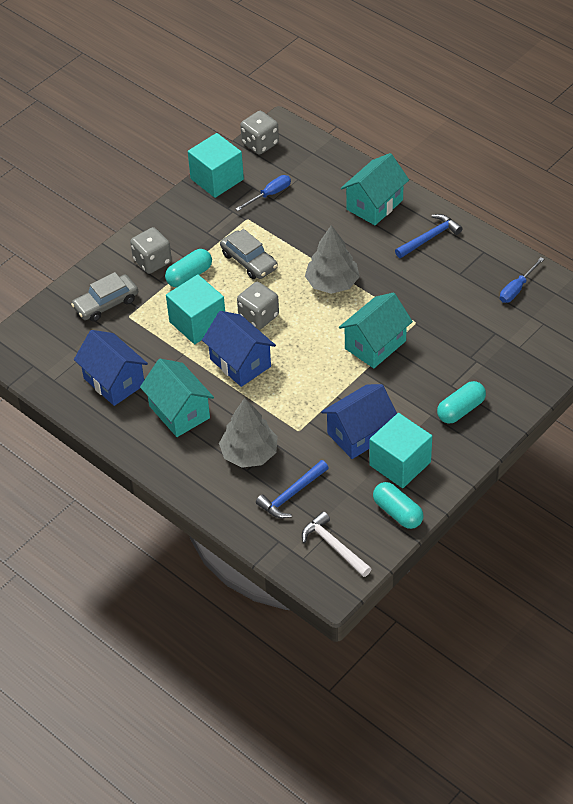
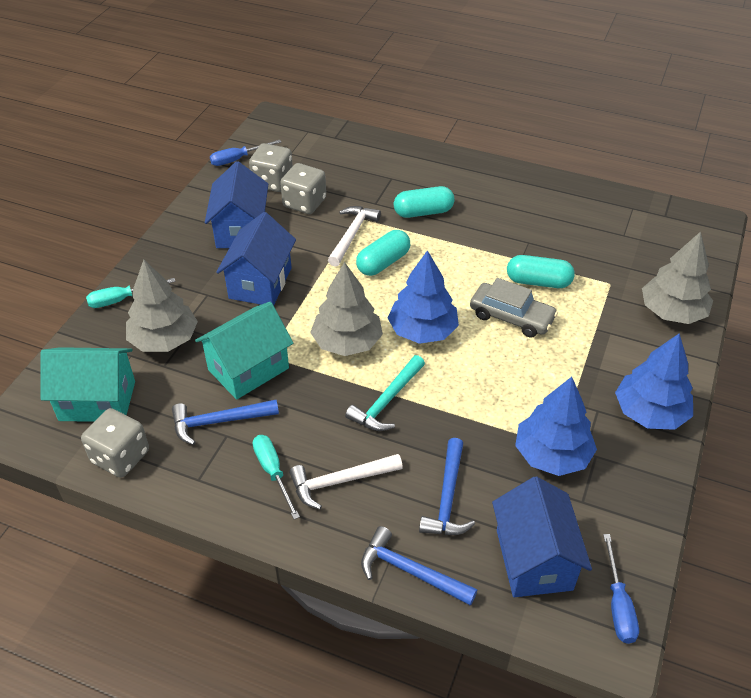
blue hammer: 2 -> 3
blue tree: 0 -> 3
grey car: 2 -> 1
grey tree: 2 -> 3
turquoise cube: 3 -> 0
turquoise hammer: 0 -> 1
turquoise house: 3 -> 2
turquoise screwdriver: 0 -> 2
white hammer: 1 -> 2

